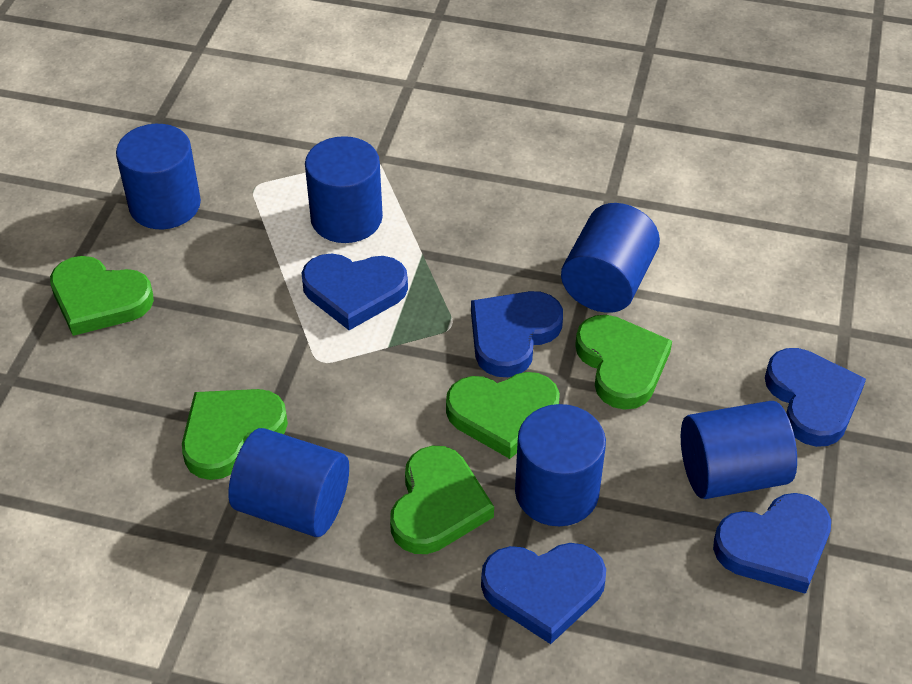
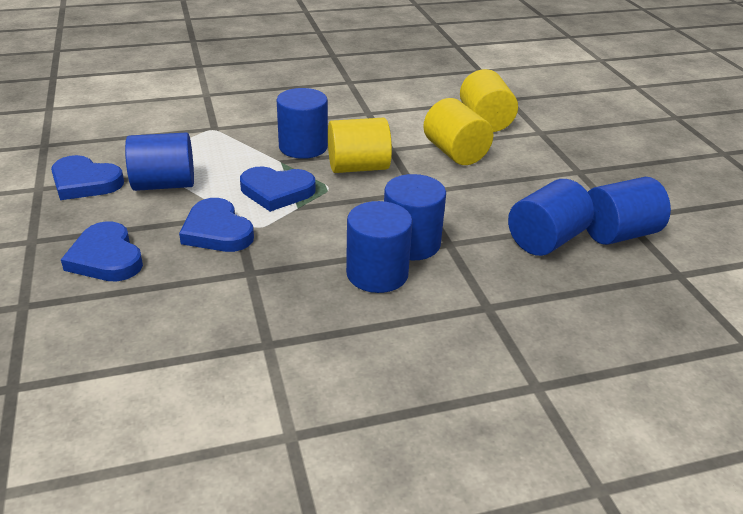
blue heart: 5 -> 4
green heart: 5 -> 0
yellow cylinder: 0 -> 3

